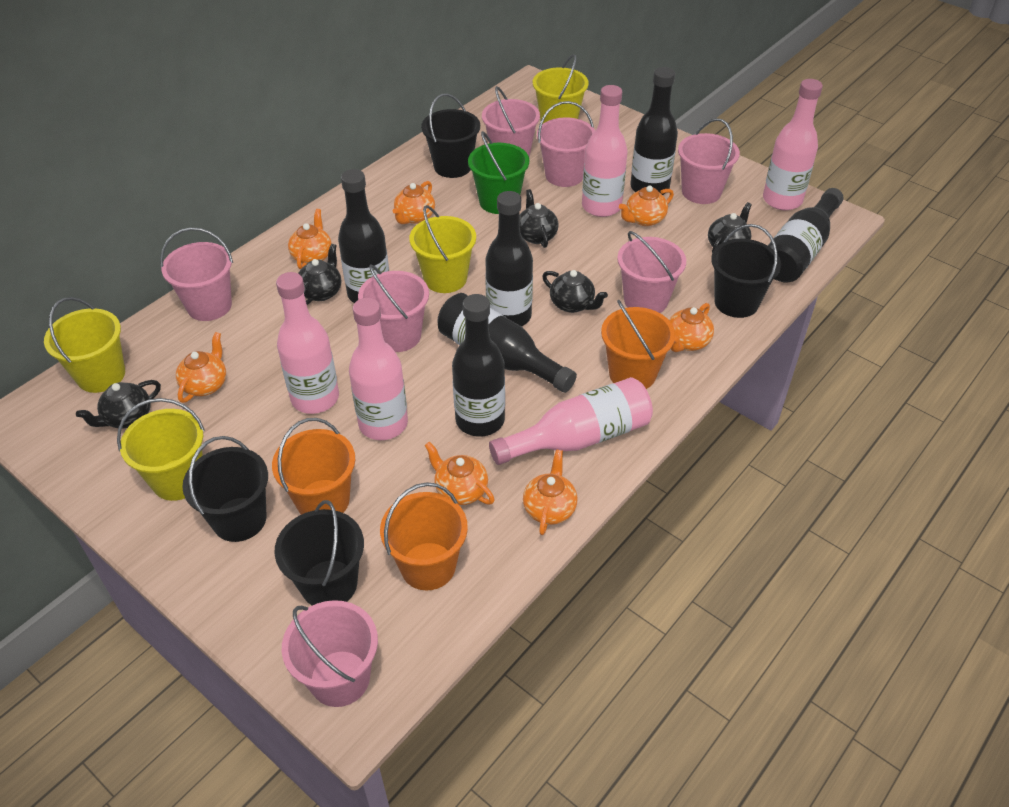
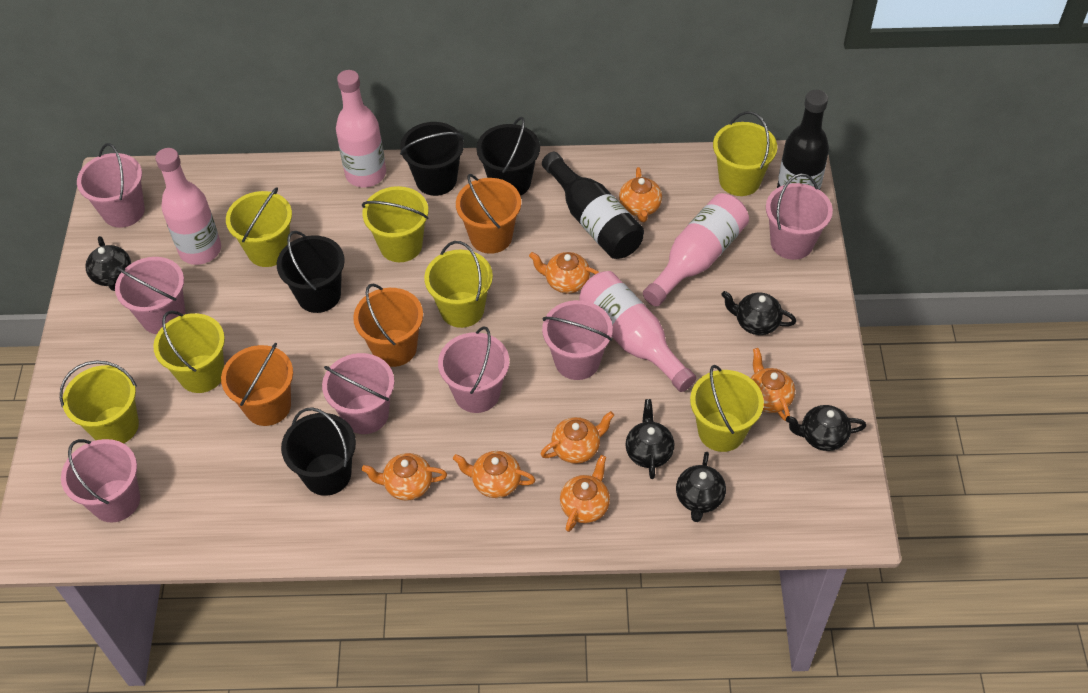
black bottle: 6 -> 2
green bucket: 1 -> 0
pink bottle: 5 -> 4
yellow bucket: 4 -> 7

